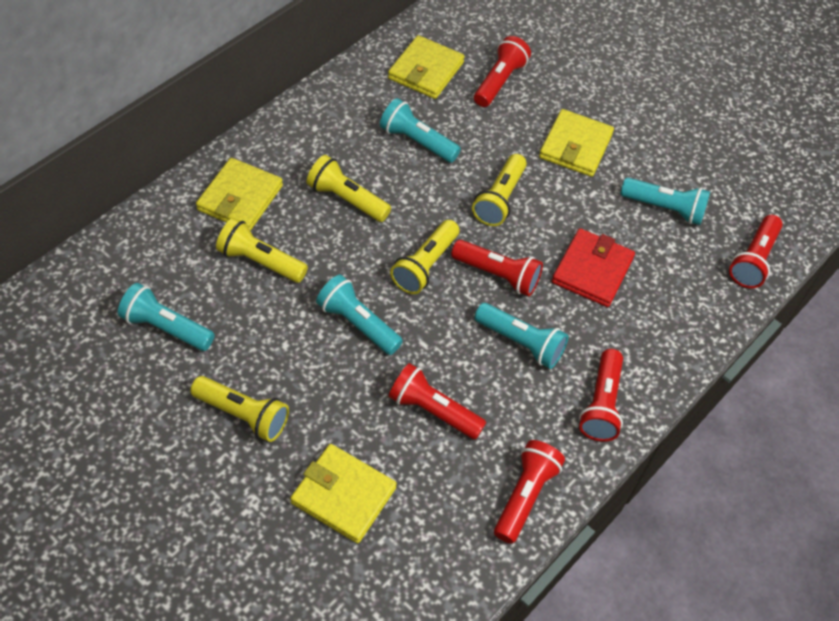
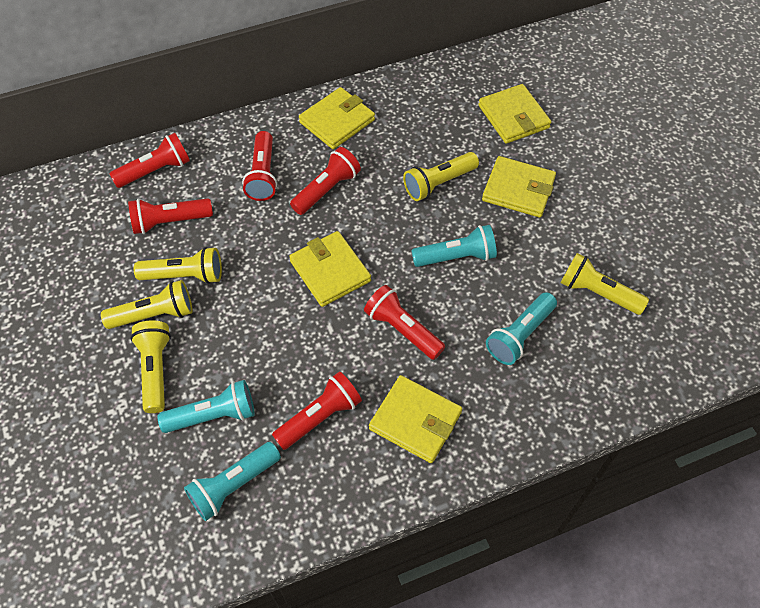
red wallet: 1 -> 0
turquoise flashlight: 5 -> 4
yellow wallet: 4 -> 5

